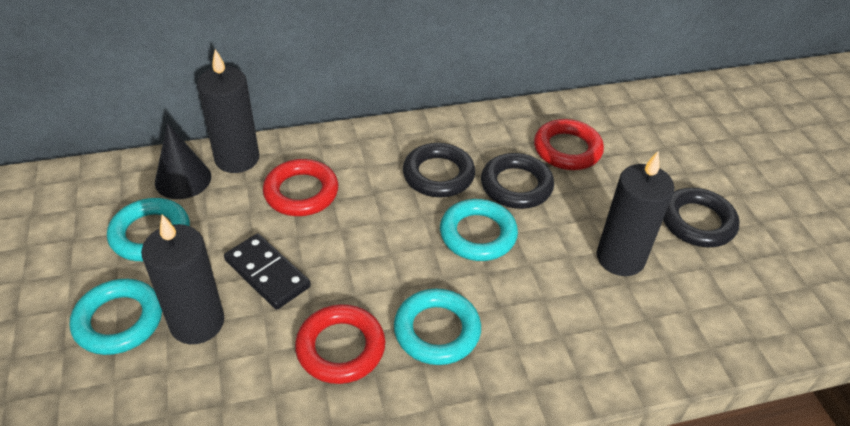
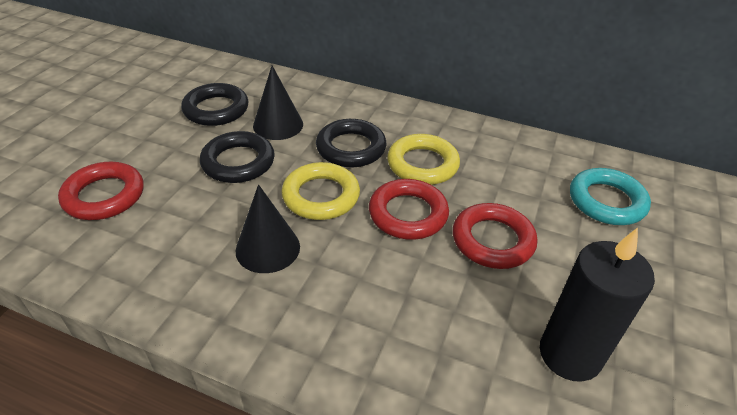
black candle: 3 -> 1
black cone: 1 -> 2
black domino: 1 -> 0
turquoise ring: 4 -> 1
yellow ring: 0 -> 2

